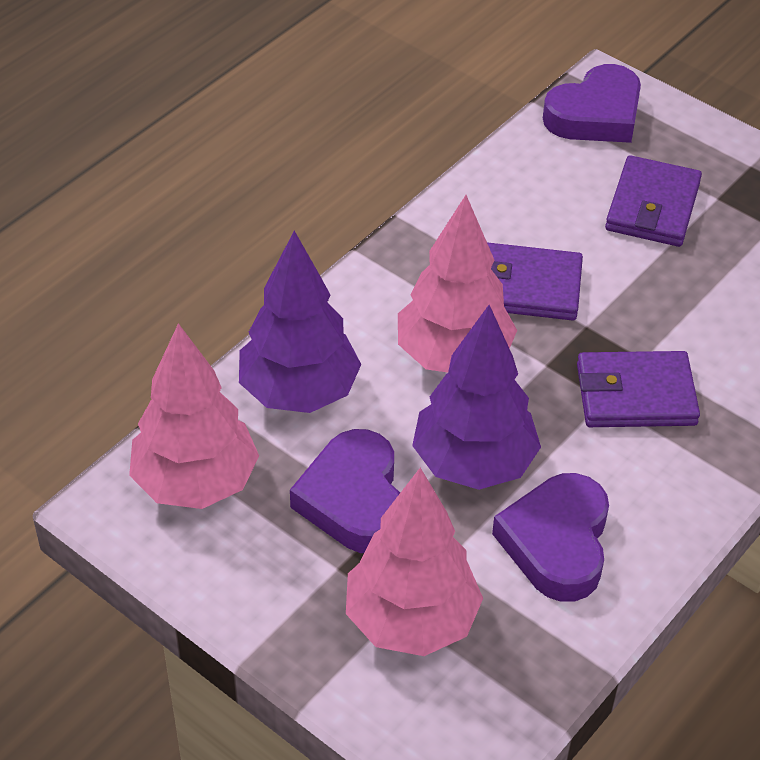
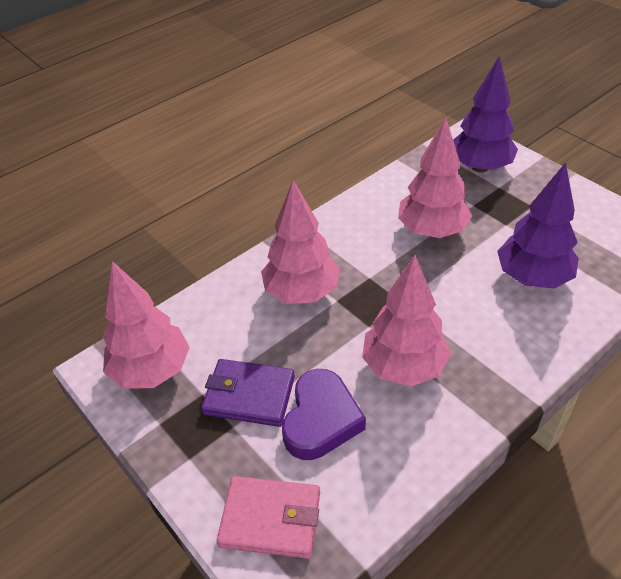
pink tree: 3 -> 4
pink wallet: 0 -> 1
purple heart: 3 -> 1
purple wallet: 3 -> 1

